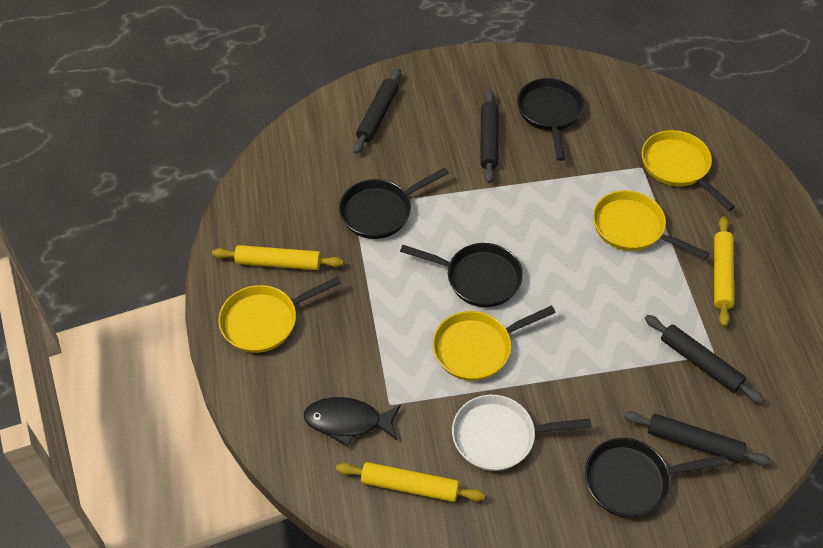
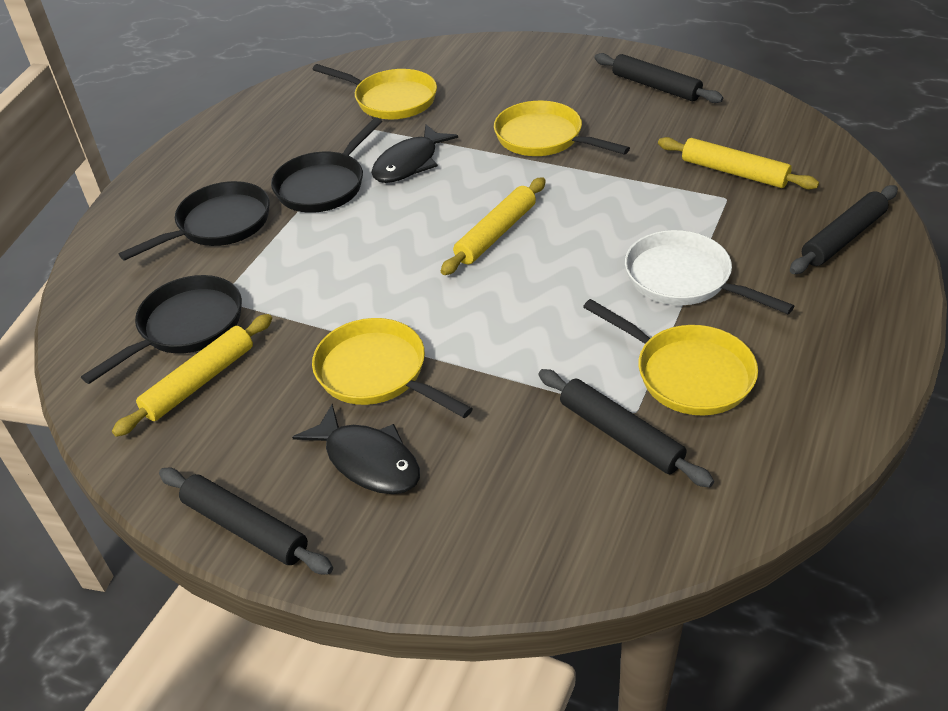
black fish: 1 -> 2
black pan: 4 -> 3

